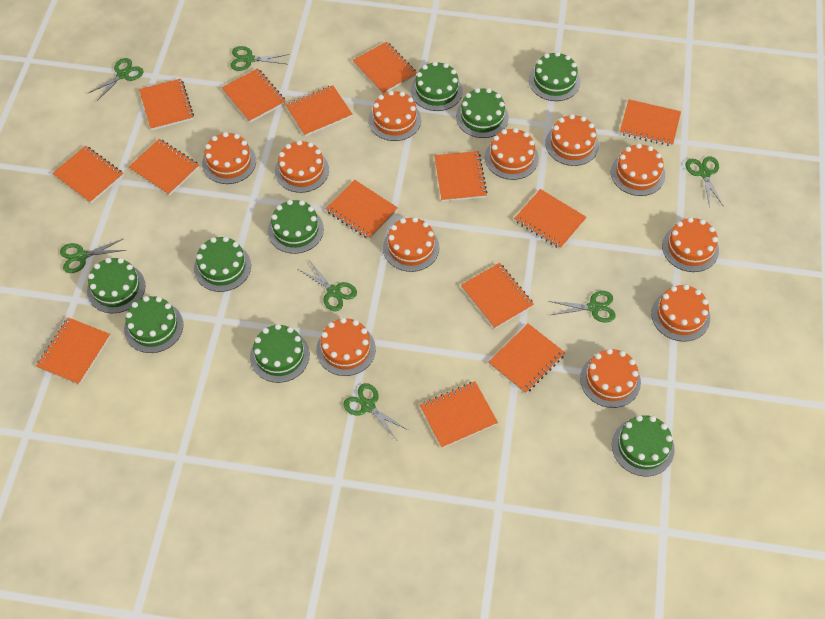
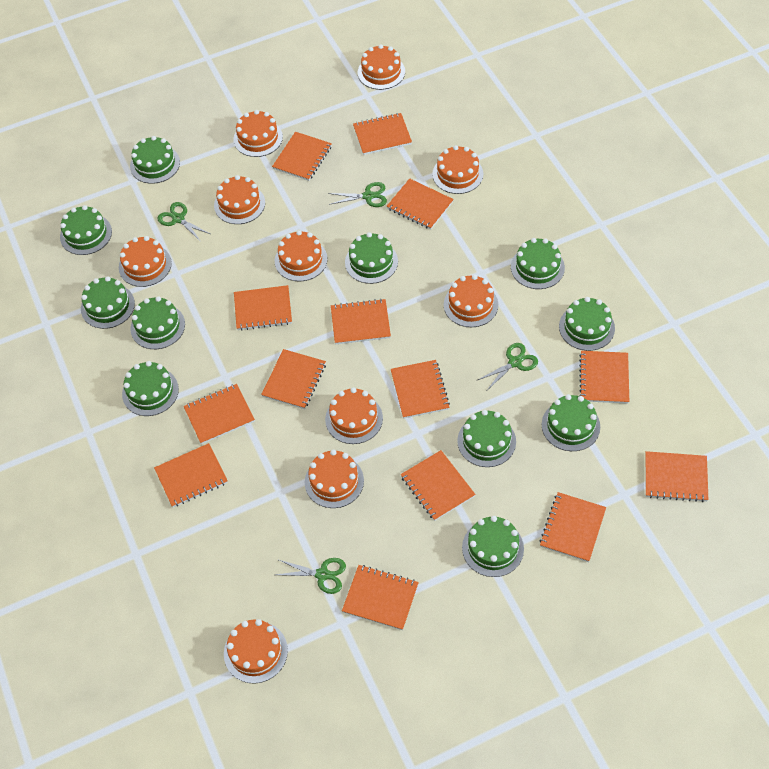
green cake: 9 -> 11
green scissors: 7 -> 4
orange cake: 11 -> 10

